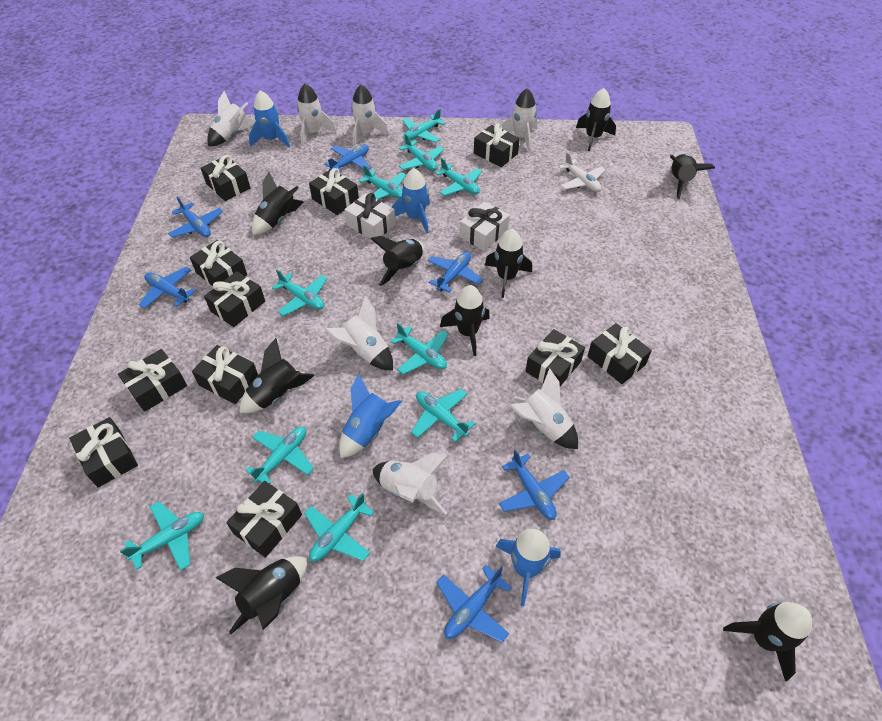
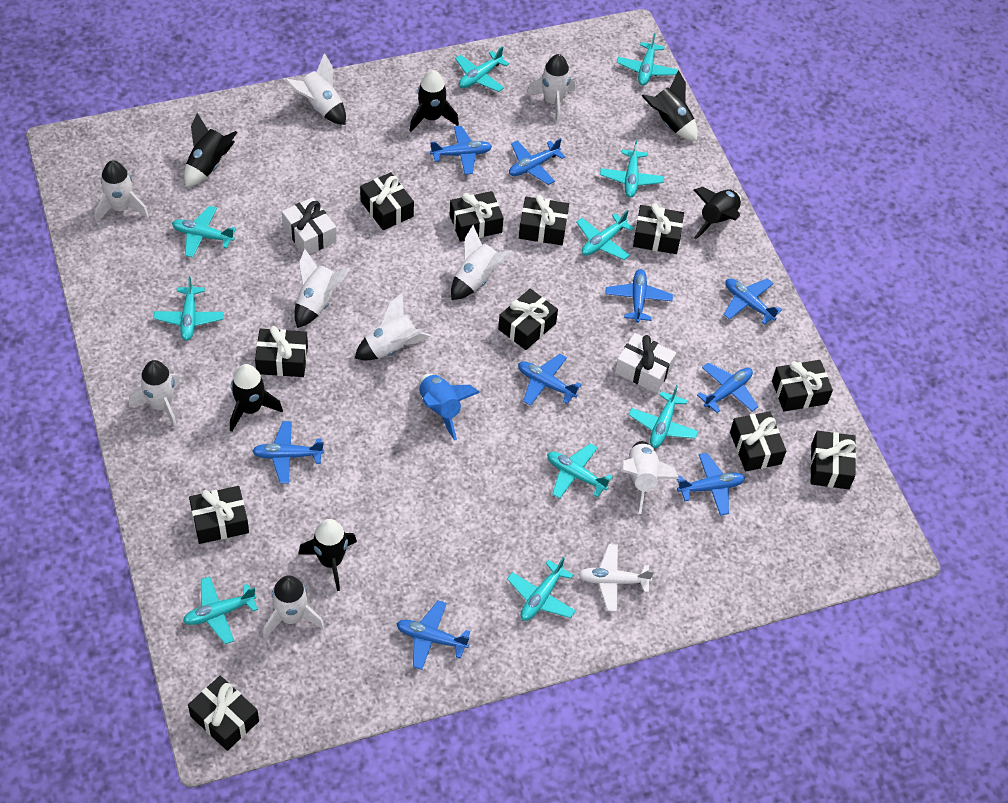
black rocket: 9 -> 6
blue plane: 6 -> 9
blue rocket: 4 -> 1
white rocket: 7 -> 9

